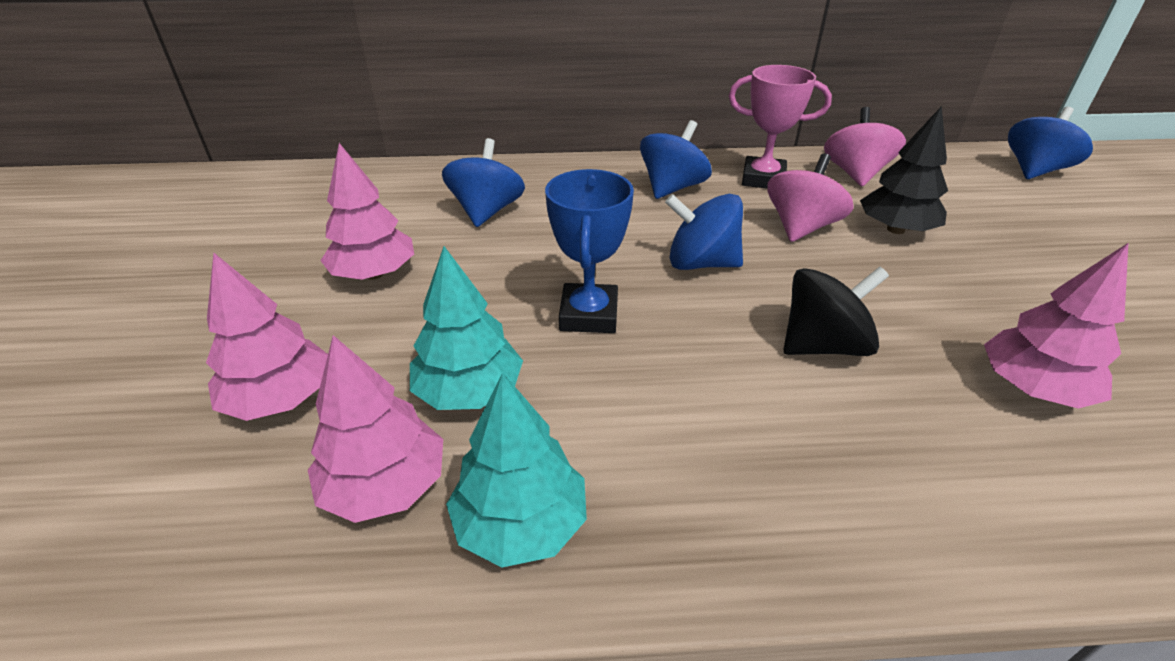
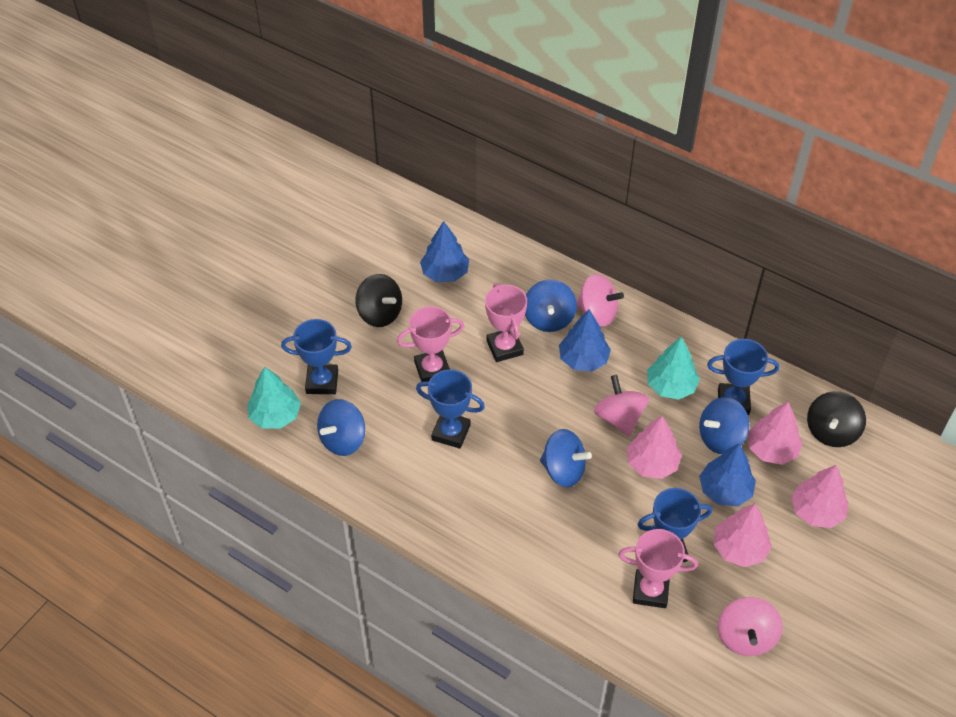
black spinning top: 1 -> 2
black tree: 1 -> 0
blue tree: 0 -> 3
blue trophy: 1 -> 4
pink spinning top: 2 -> 3
pink trophy: 1 -> 3

